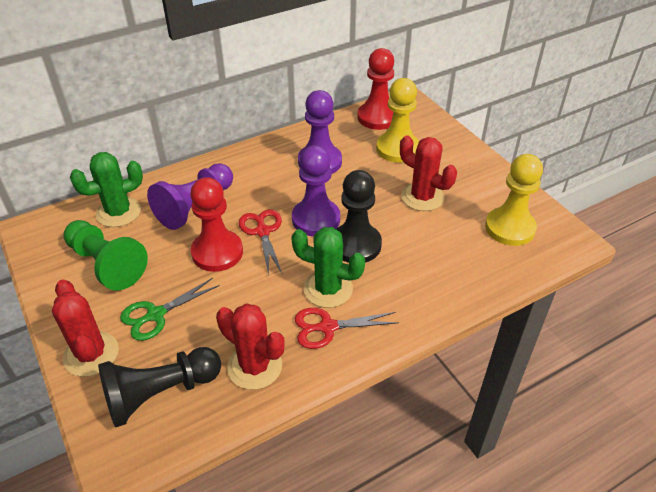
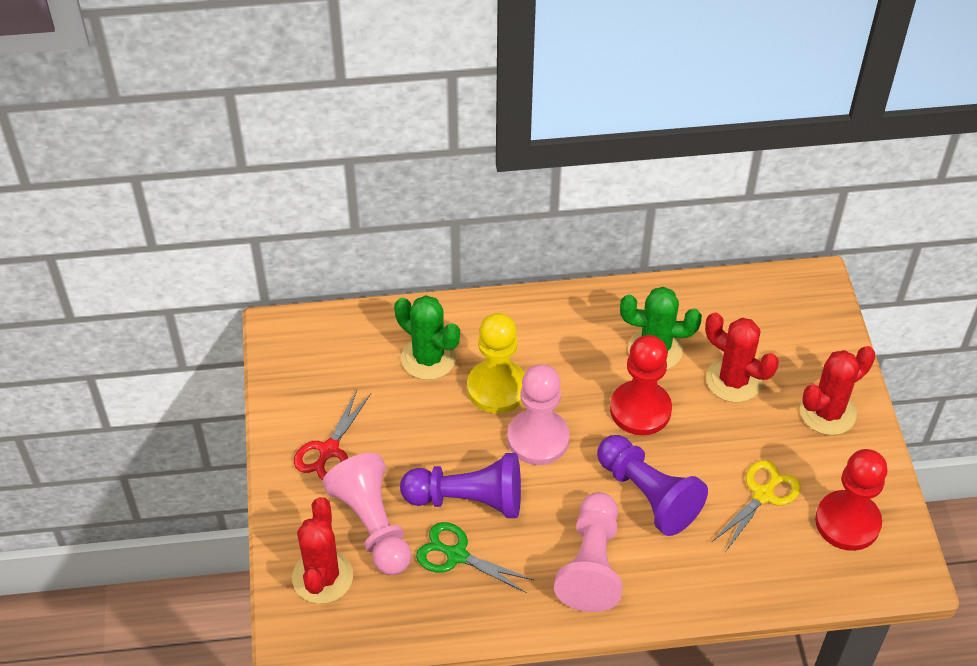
black pawn: 2 -> 0
green pawn: 1 -> 0
pink pawn: 0 -> 3
purple pawn: 3 -> 2
red scissors: 2 -> 1
yellow pawn: 2 -> 1
yellow scissors: 0 -> 1

